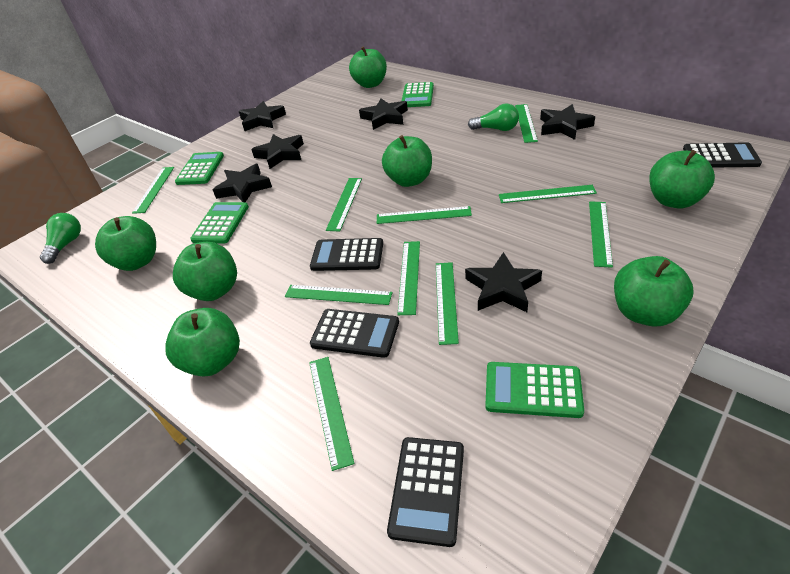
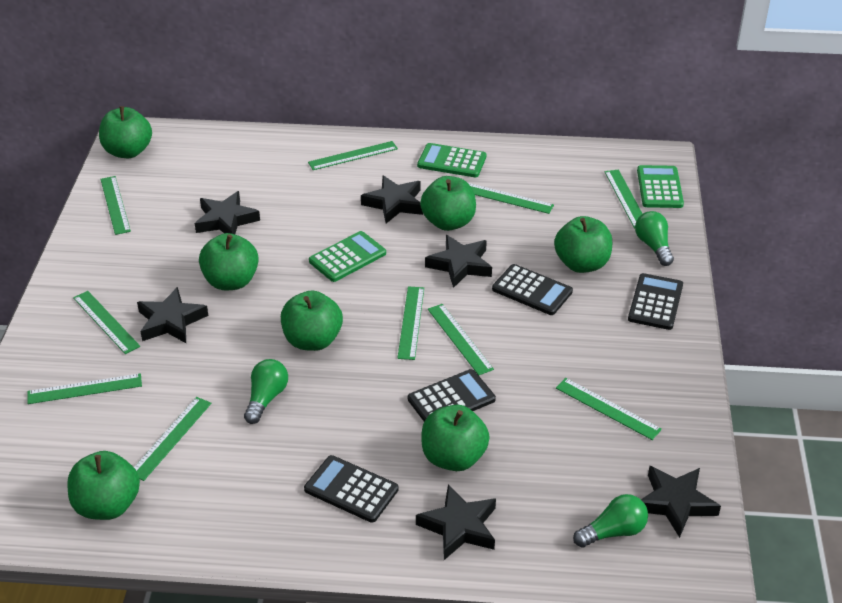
green calculator: 4 -> 3
green light bulb: 2 -> 3

